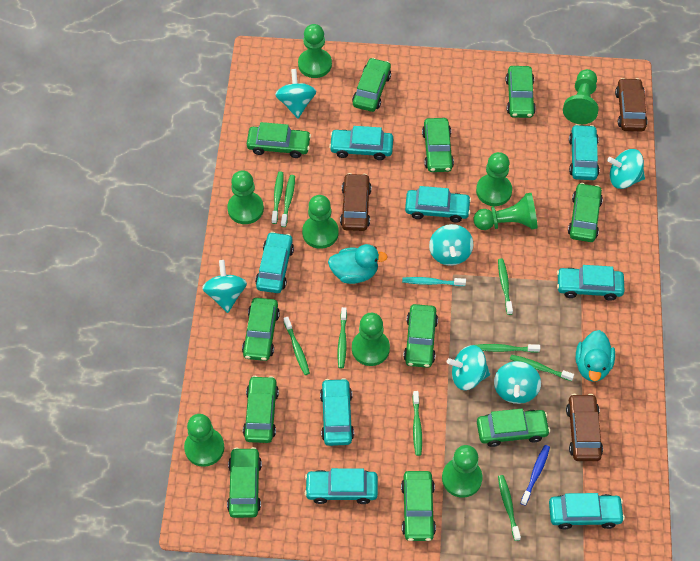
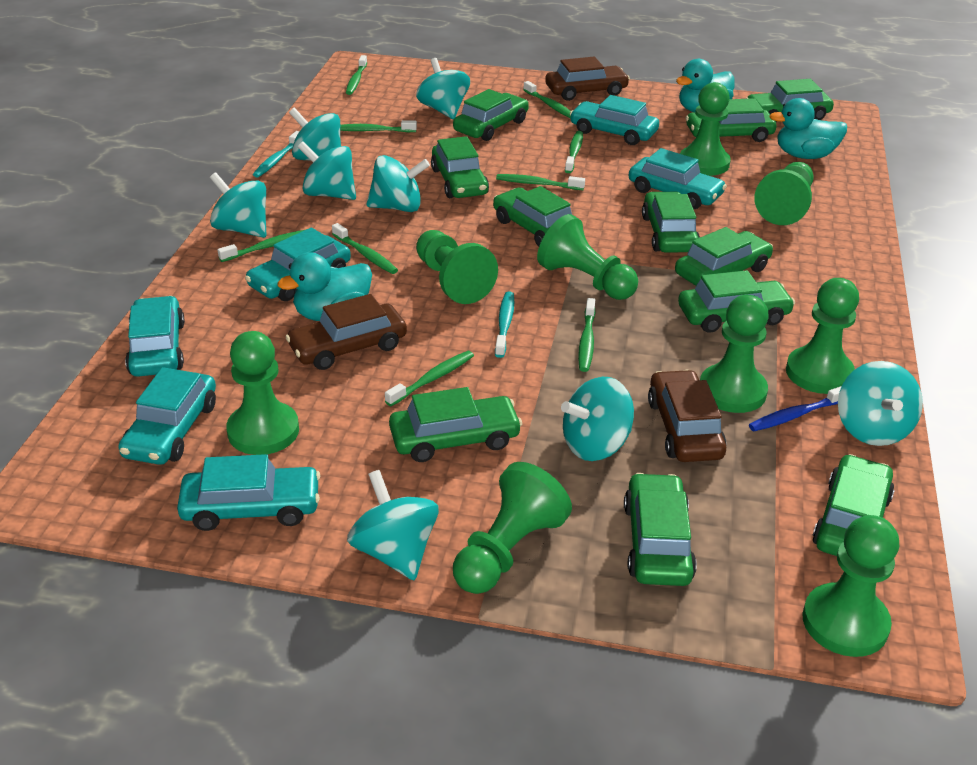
turquoise car: 8 -> 6
turquoise duck: 2 -> 3
turquoise spinning top: 6 -> 8
turquoise toothbrush: 1 -> 2

